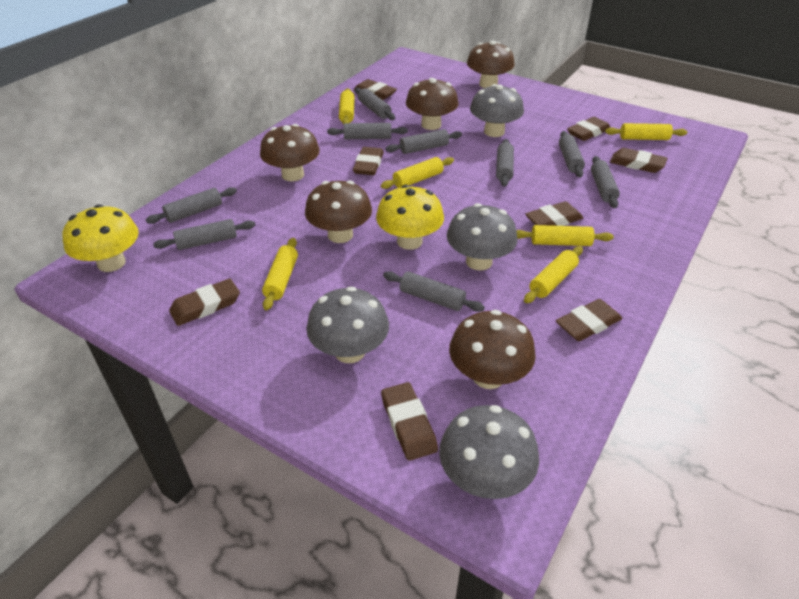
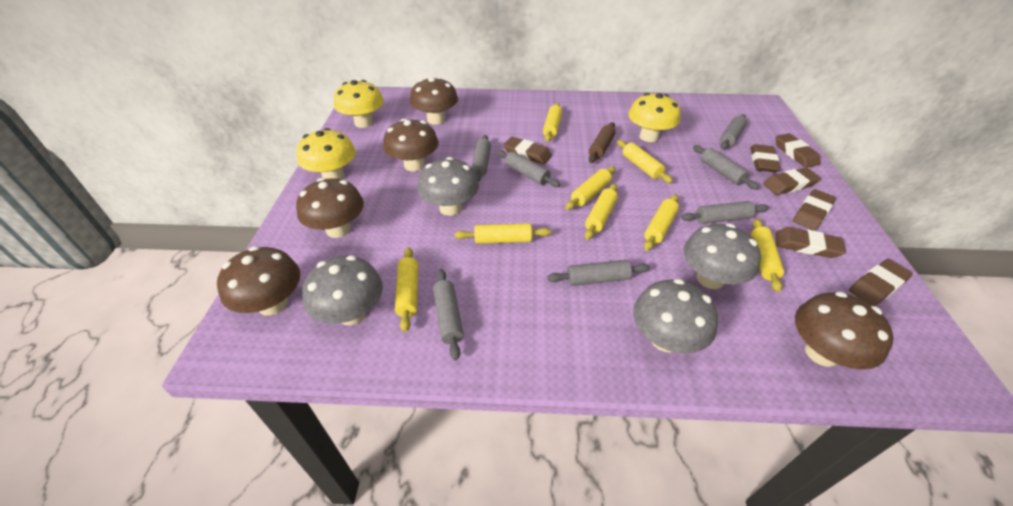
brown eraser: 8 -> 7
brown rolling pin: 0 -> 1
grey rolling pin: 9 -> 7
yellow mushroom: 2 -> 3
yellow rolling pin: 6 -> 8

